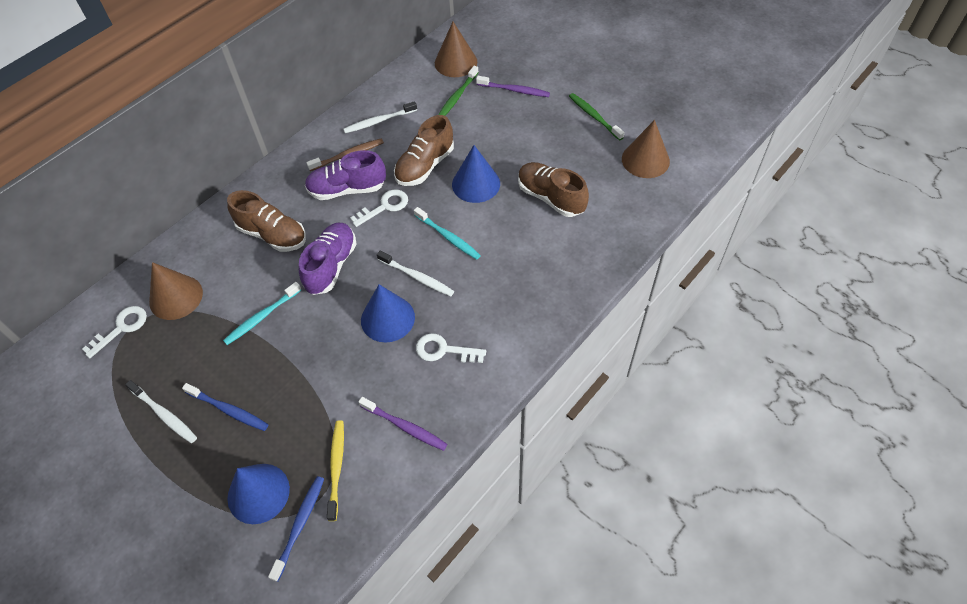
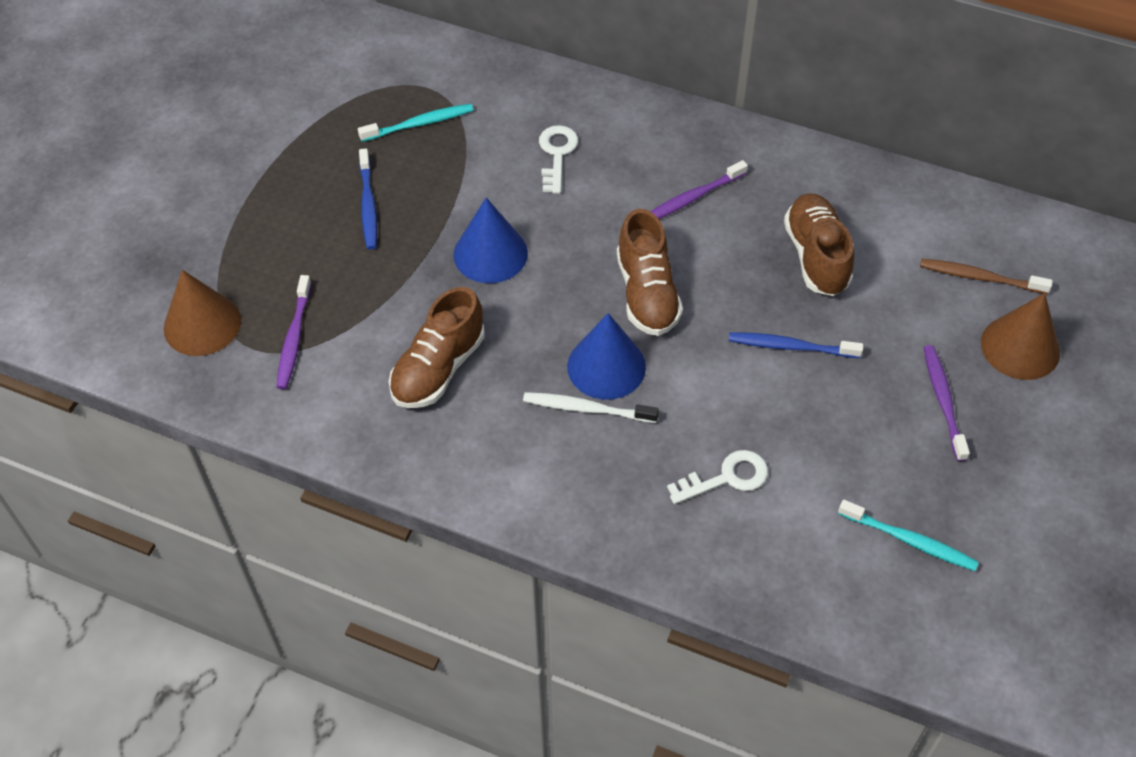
blue cone: 3 -> 2
brown cone: 3 -> 2
green toothbrush: 2 -> 0
purple shoe: 2 -> 0
purple toothbrush: 2 -> 3
white key: 3 -> 2
white toothbrush: 3 -> 1
yellow toothbrush: 1 -> 0

